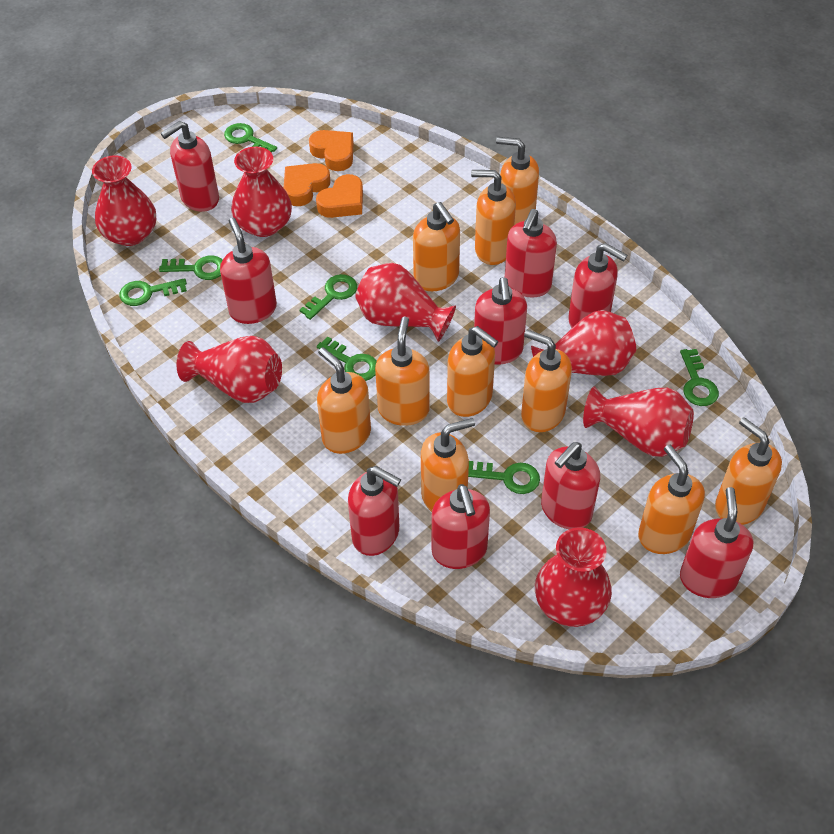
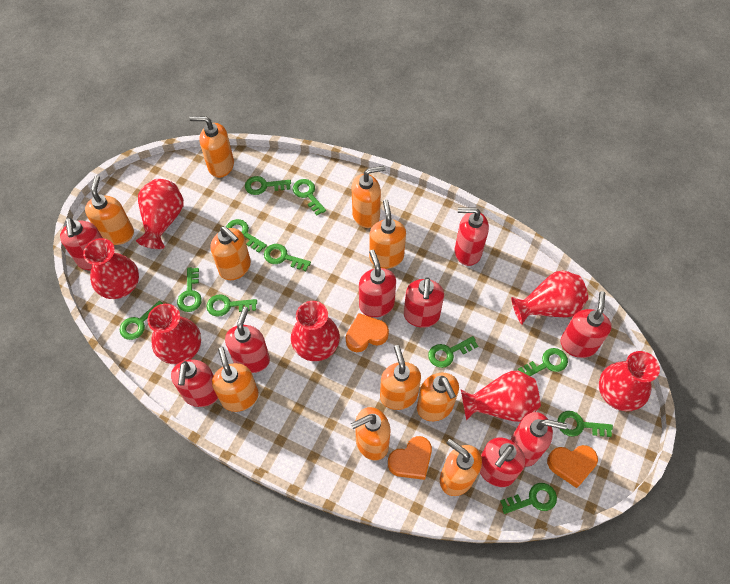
green key: 7 -> 11

